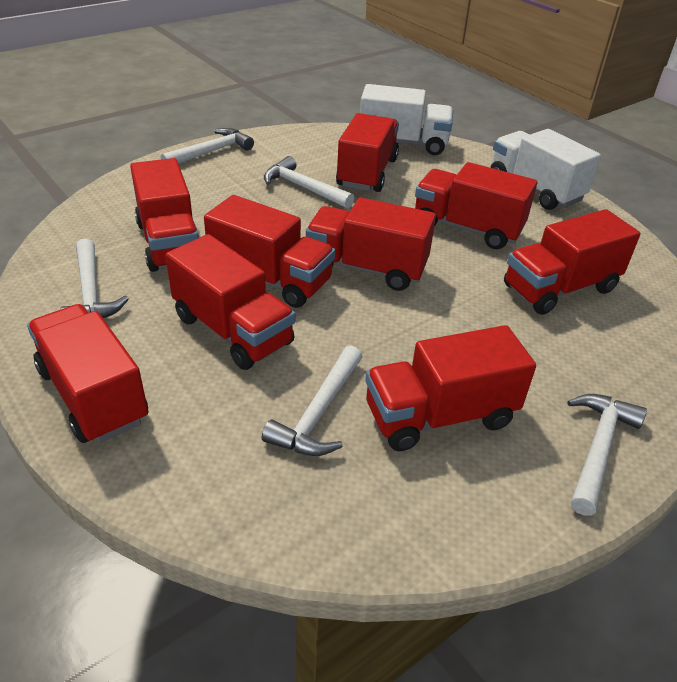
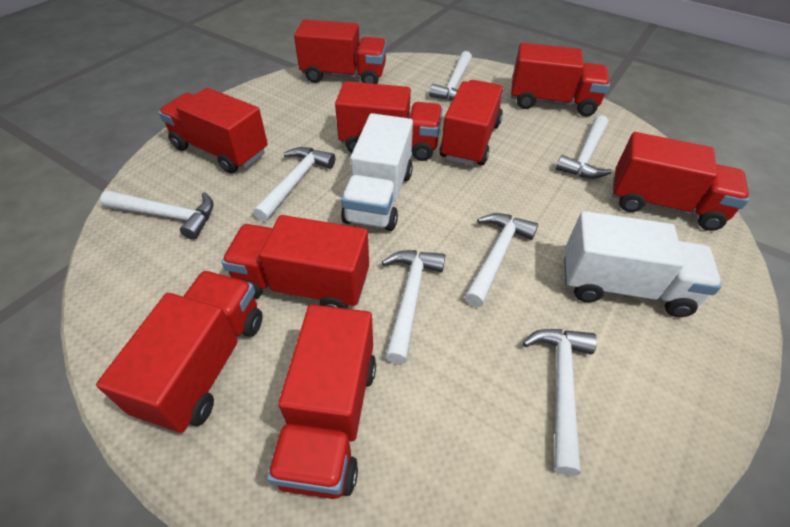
white hammer: 5 -> 7

